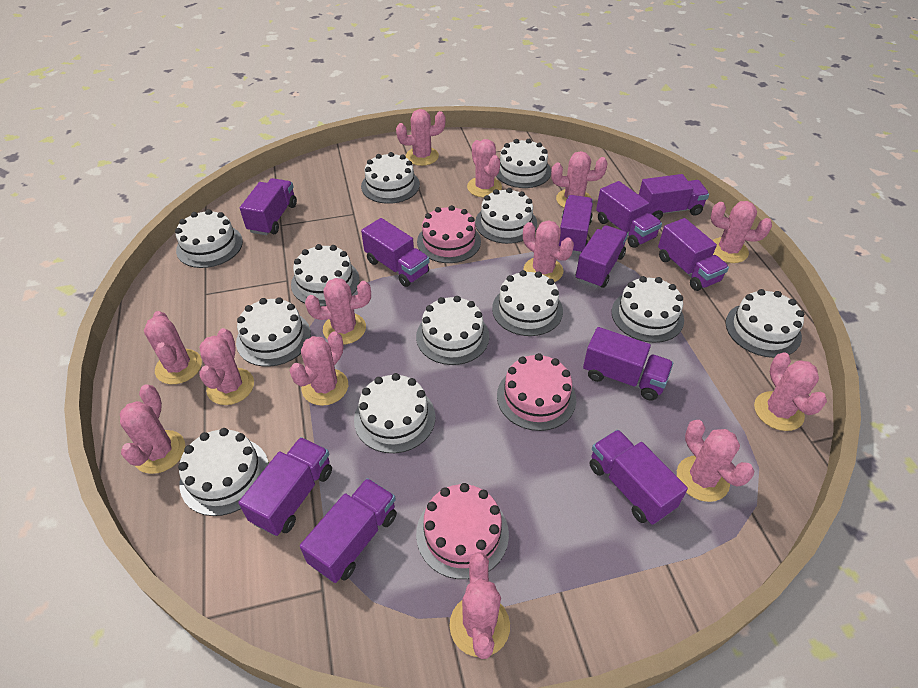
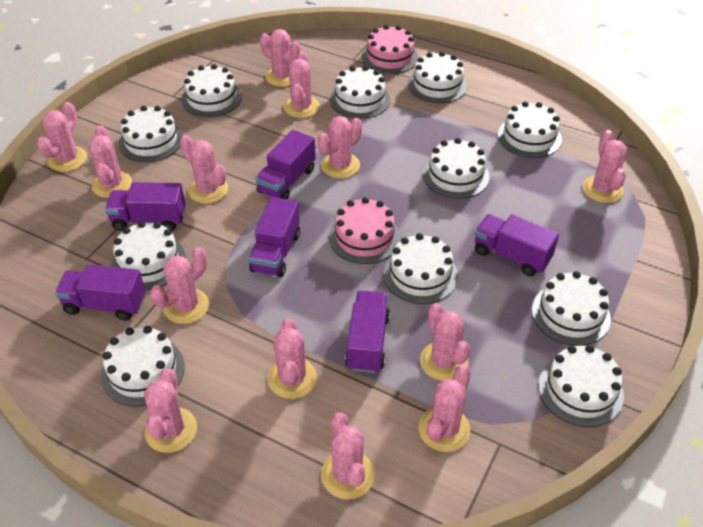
pink cake: 3 -> 2
purple truck: 11 -> 6
white cake: 12 -> 11

